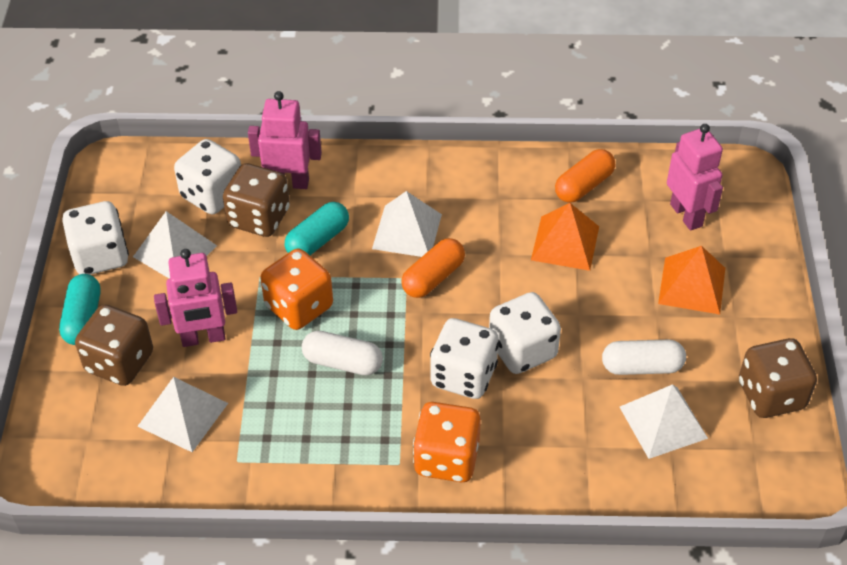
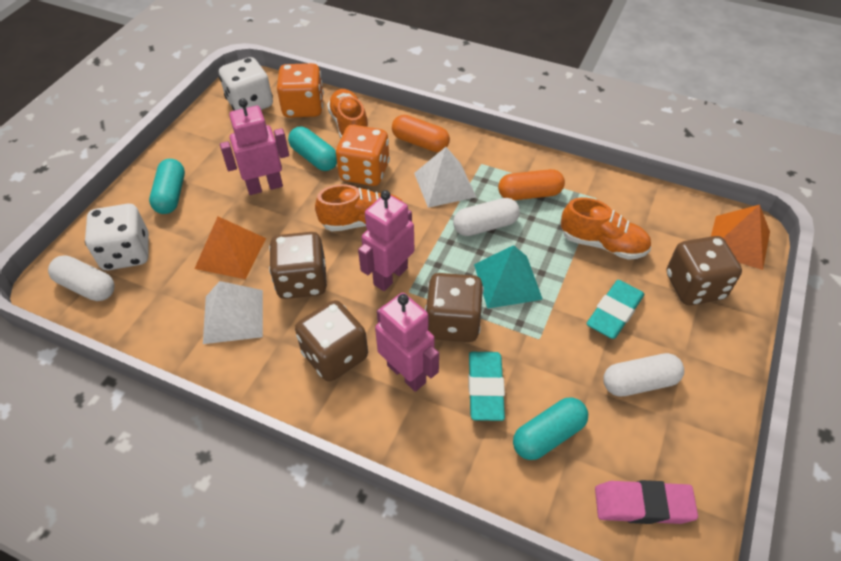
brown dice: 3 -> 4
orange shoe: 0 -> 3
pink eraser: 0 -> 1
turquoise capsule: 2 -> 3
turquoise eraser: 0 -> 2
turquoise pyramid: 0 -> 1
white capsule: 2 -> 3
white dice: 4 -> 2
white pyramid: 4 -> 2

